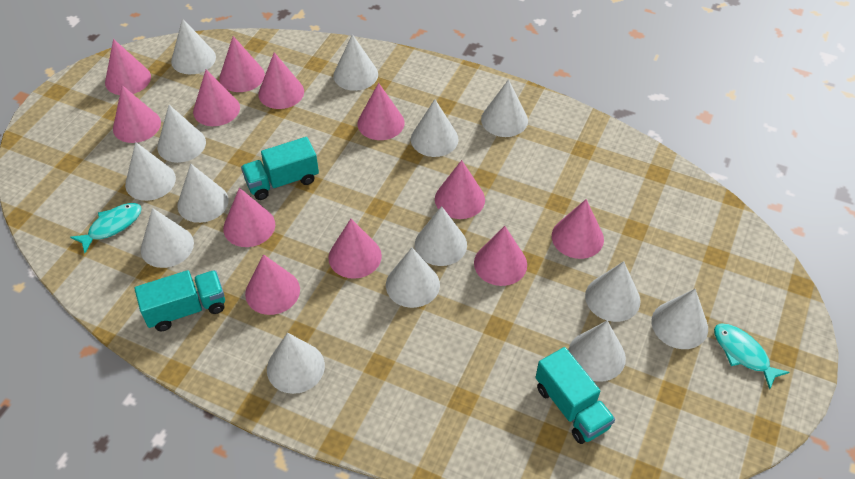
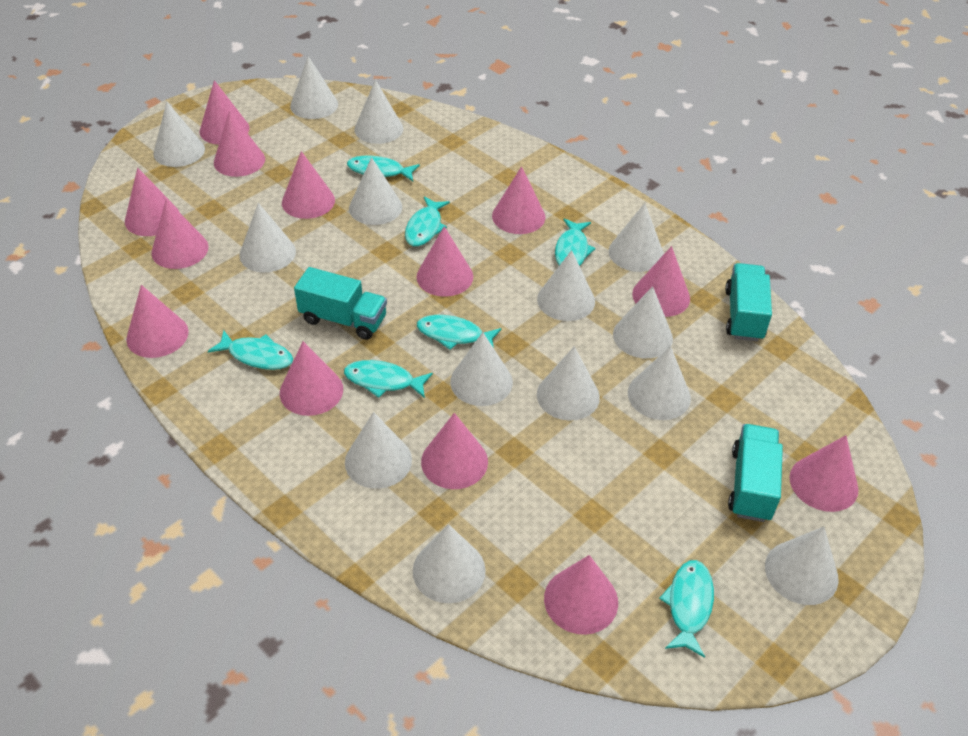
pink cone: 12 -> 13
turquoise fish: 2 -> 7

